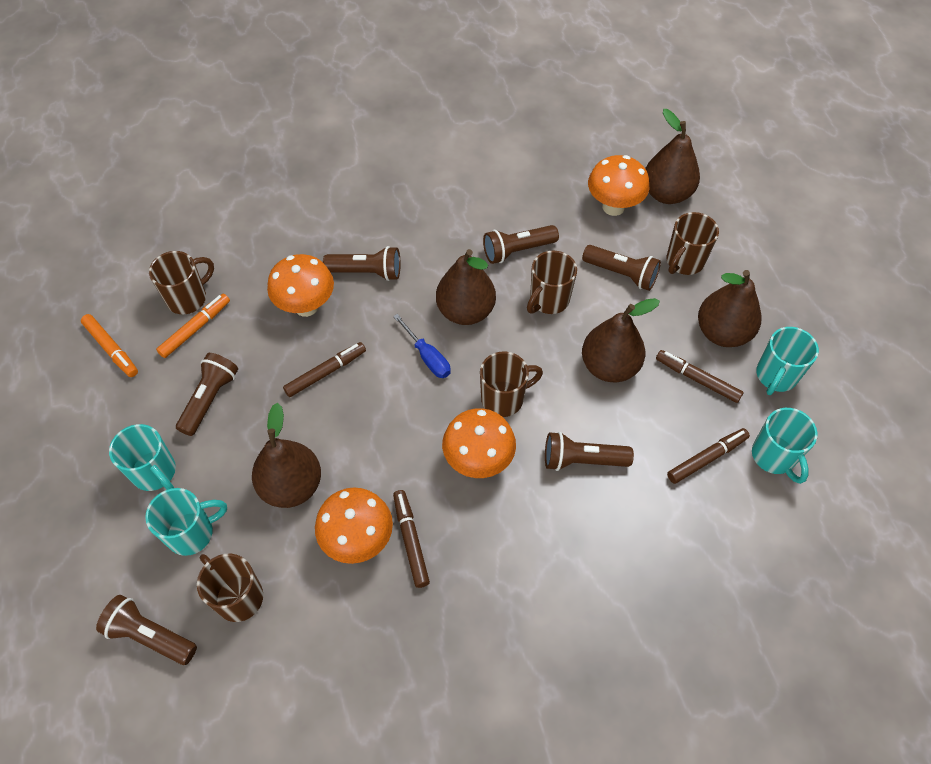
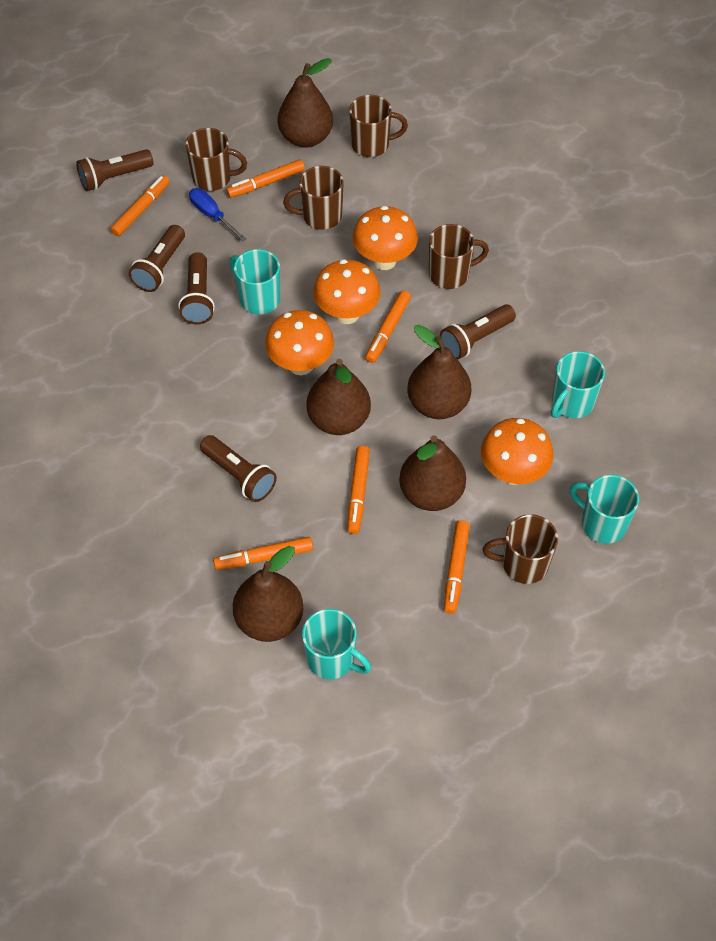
brown flashlight: 6 -> 5
brown marker: 4 -> 0
orange marker: 2 -> 6

